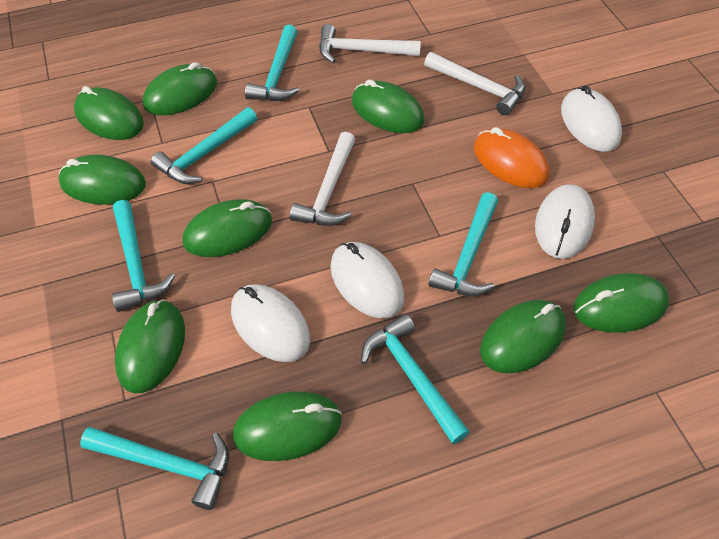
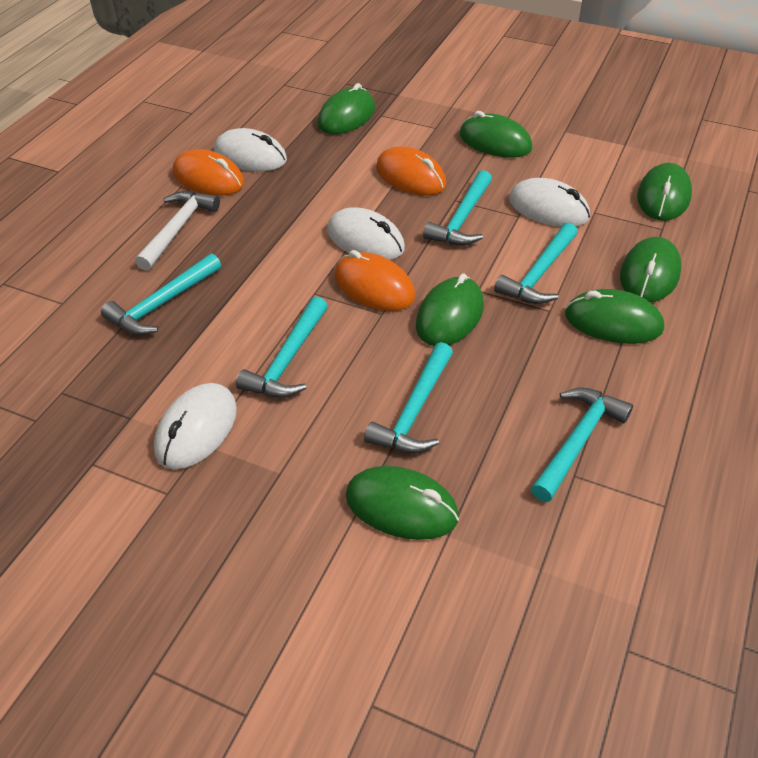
green mouse: 9 -> 7
orange mouse: 1 -> 3
white hammer: 3 -> 1

